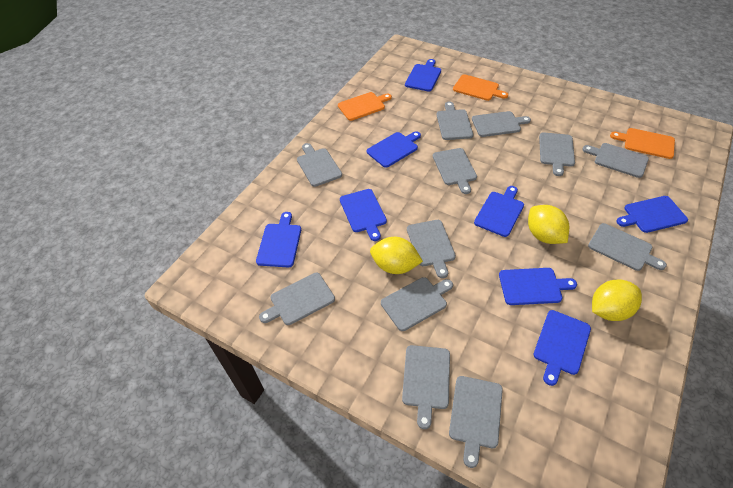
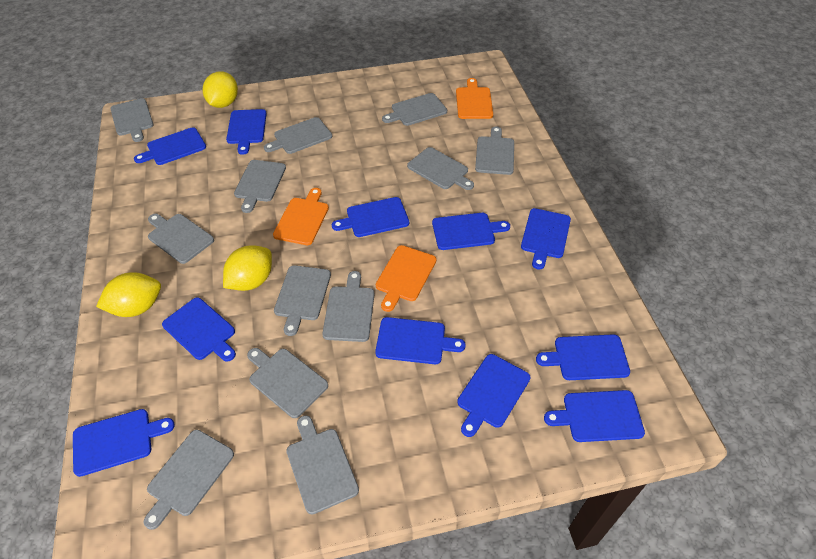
blue cutting board: 8 -> 11

